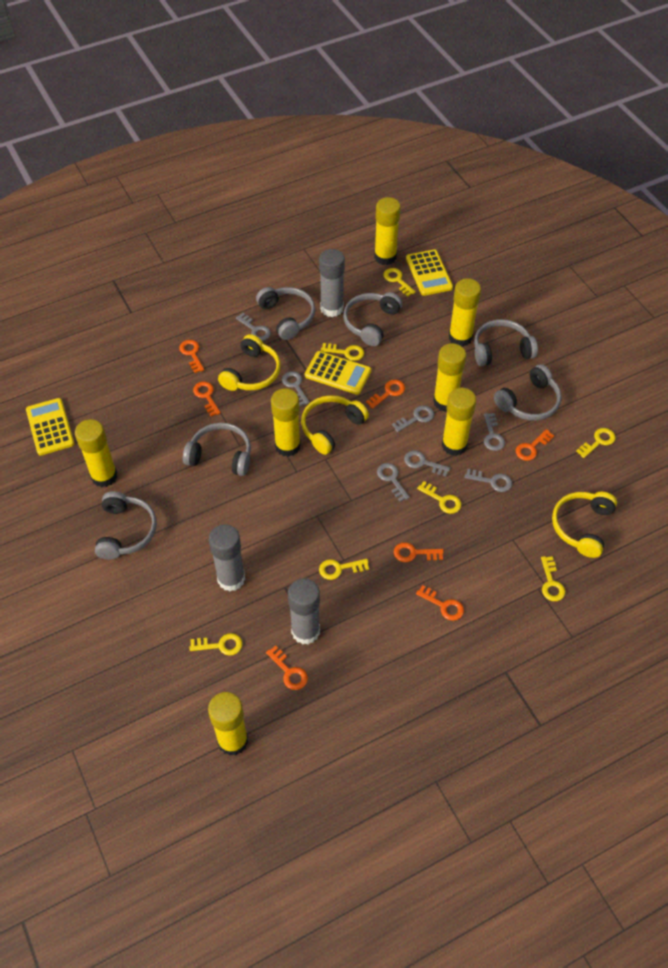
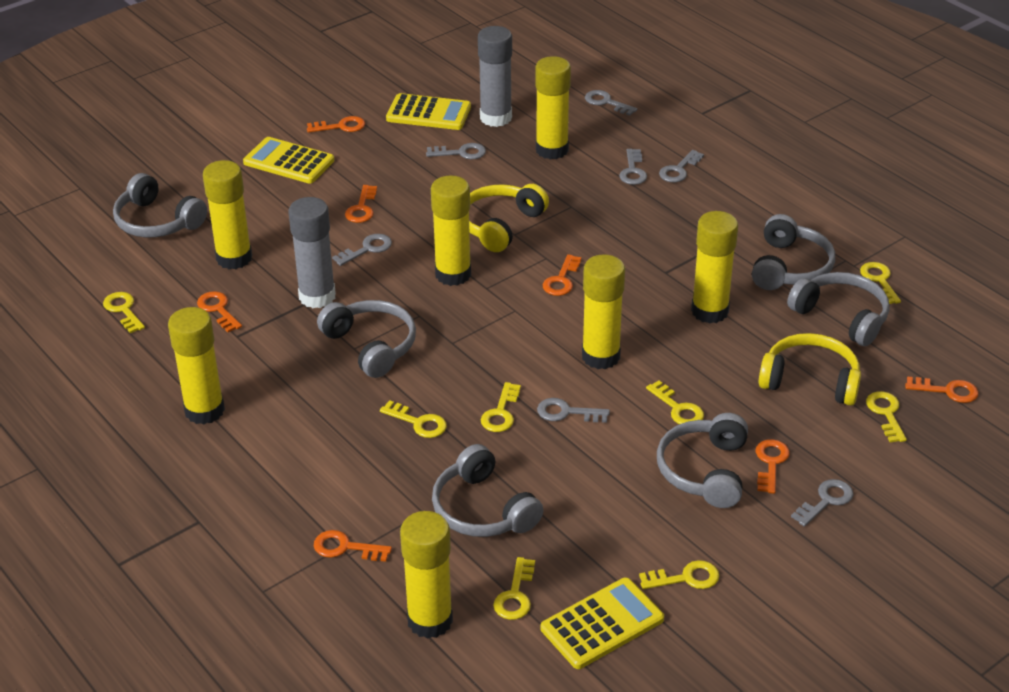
grey glue stick: 3 -> 2
yellow headphones: 3 -> 2
yellow key: 7 -> 8

